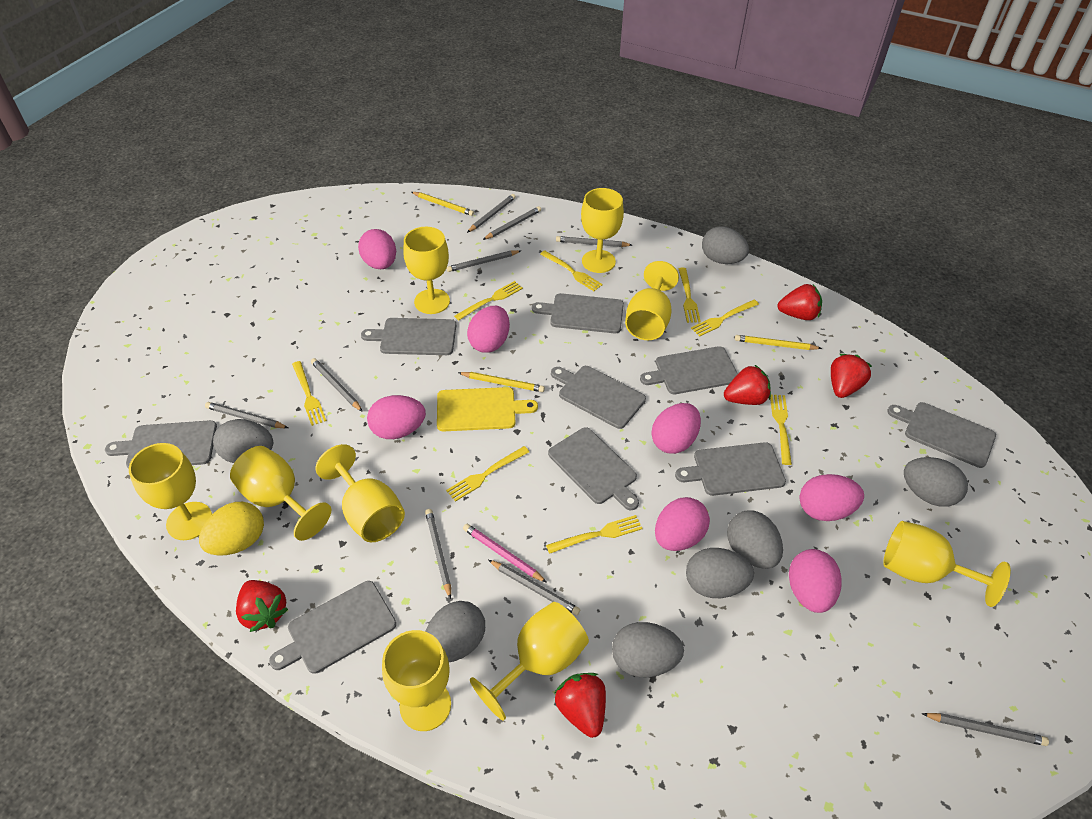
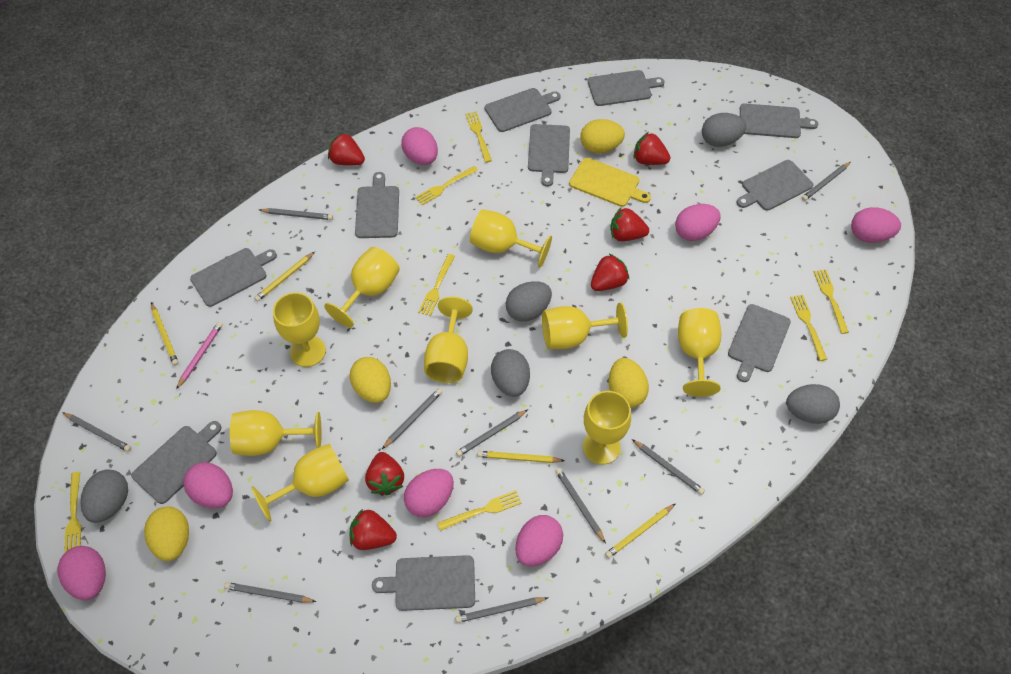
grey cutting board: 9 -> 10
grey egg: 7 -> 5
red strawberry: 5 -> 6
yellow egg: 1 -> 4
yellow fork: 8 -> 7
yellow pencil: 3 -> 4

